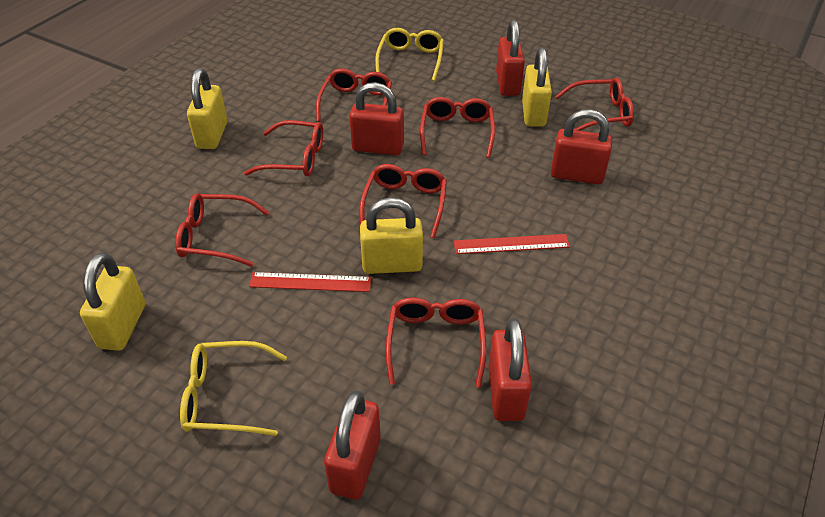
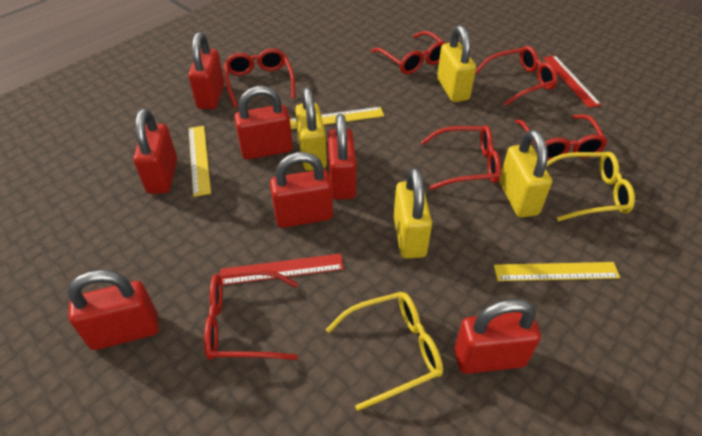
red glasses: 7 -> 6
red padlock: 5 -> 7
yellow ruler: 0 -> 3

